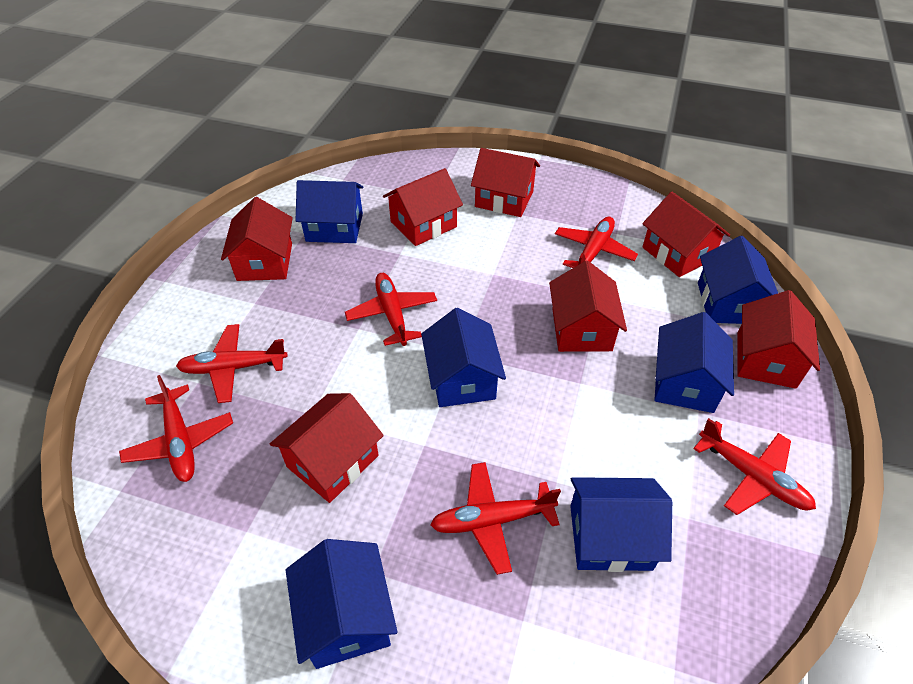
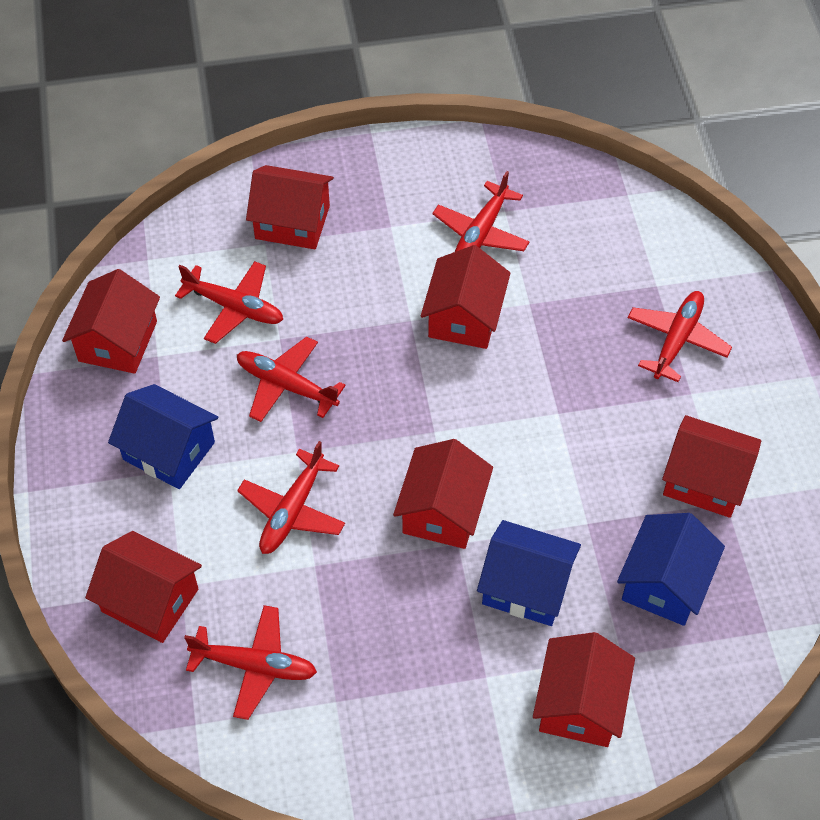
blue house: 6 -> 3

